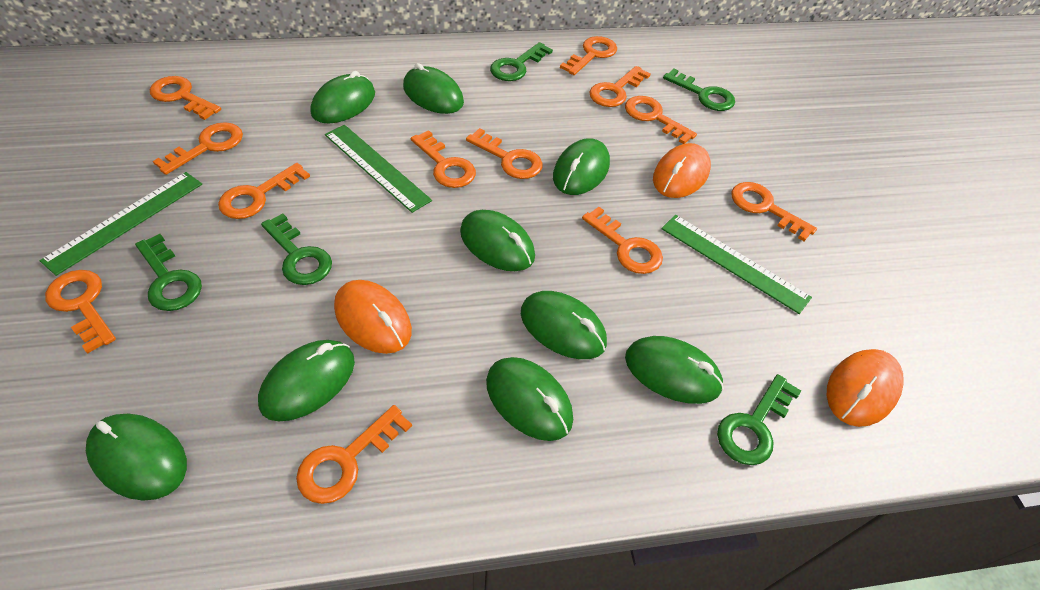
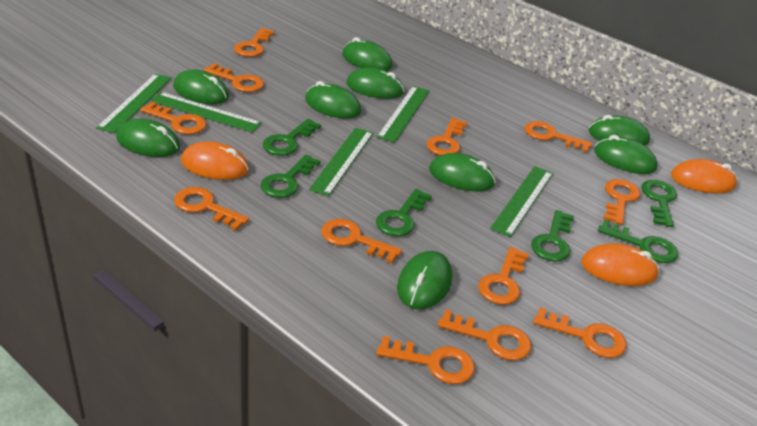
green key: 5 -> 6
green ruler: 3 -> 5

